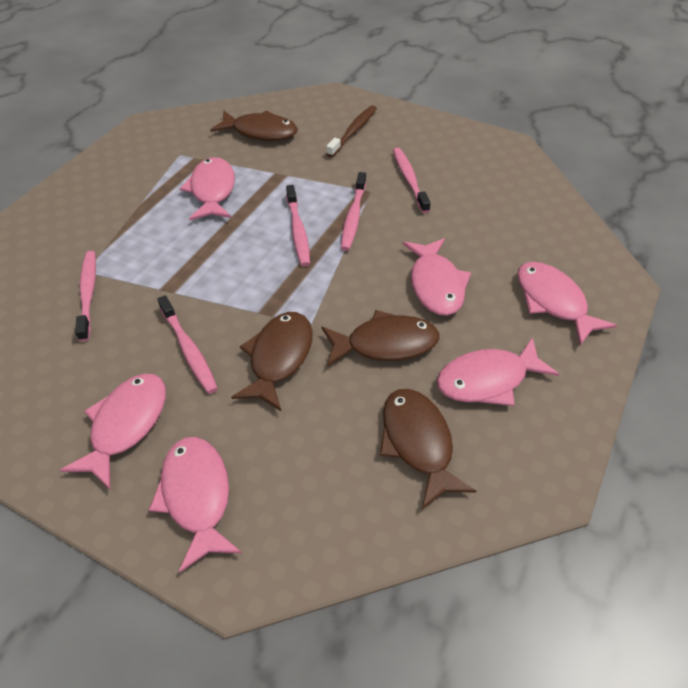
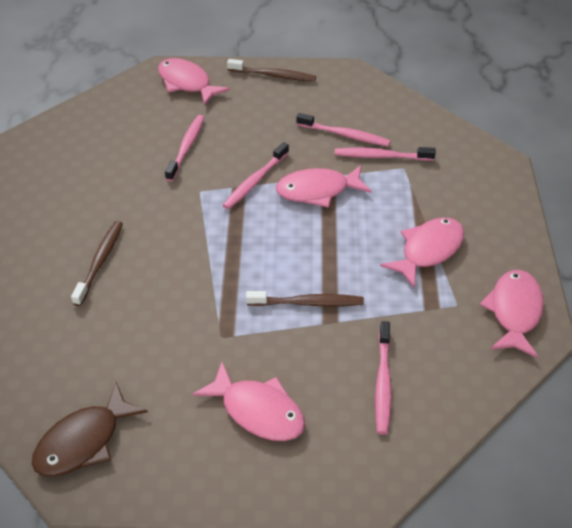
brown fish: 4 -> 1
brown toothbrush: 1 -> 3
pink fish: 6 -> 5

